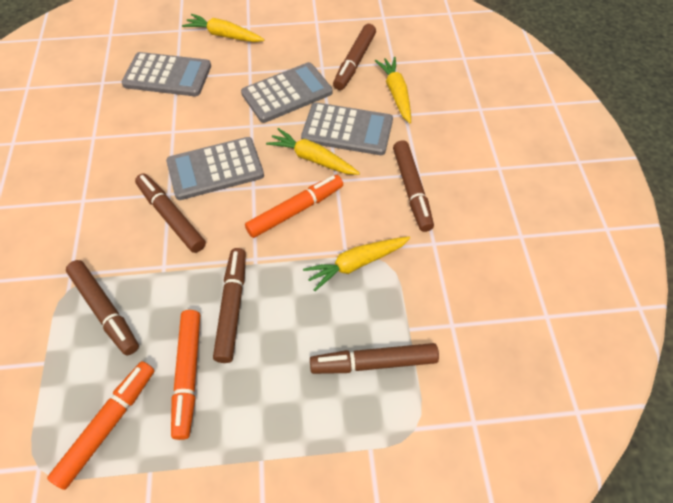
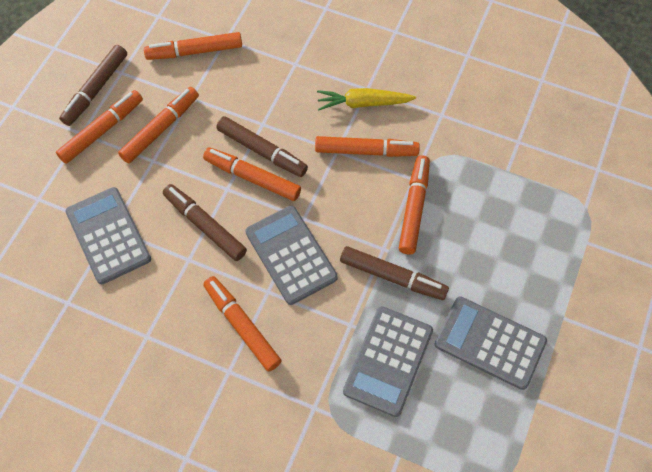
brown marker: 6 -> 4
orange marker: 3 -> 7
yellow carrot: 4 -> 1

